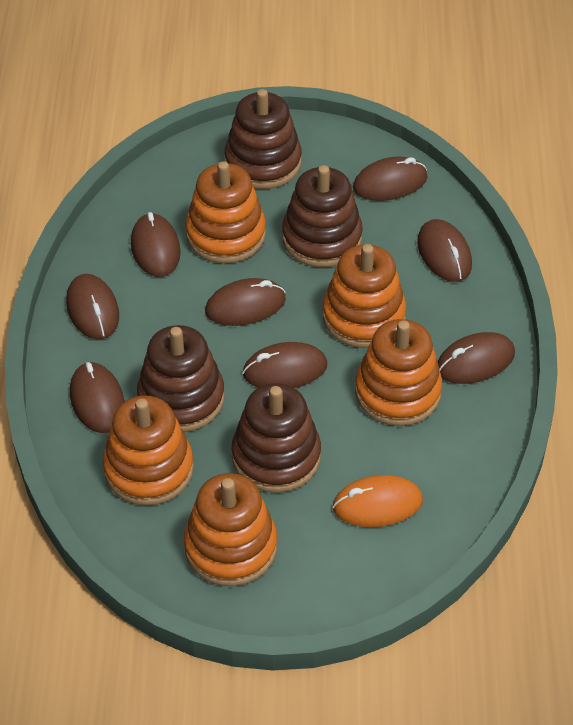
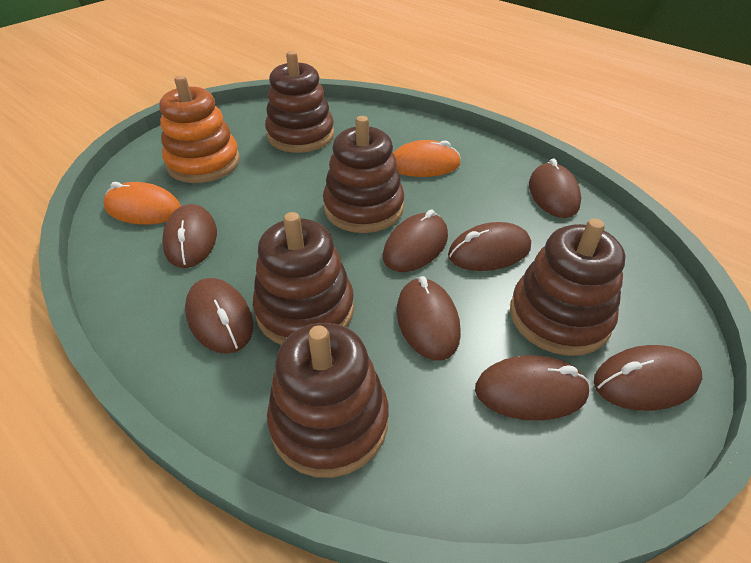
brown stacking toy: 4 -> 5
orange mouse: 1 -> 2
orange stacking toy: 5 -> 1

